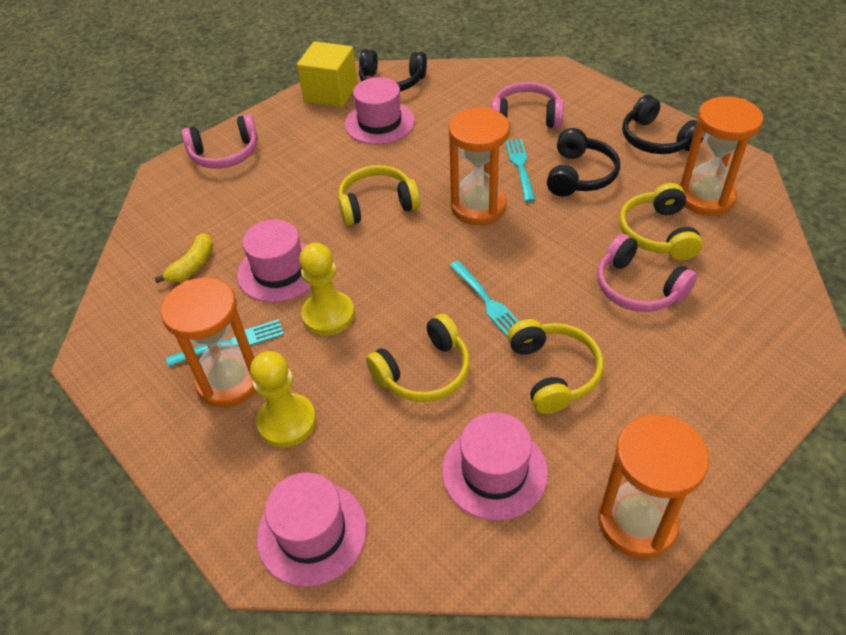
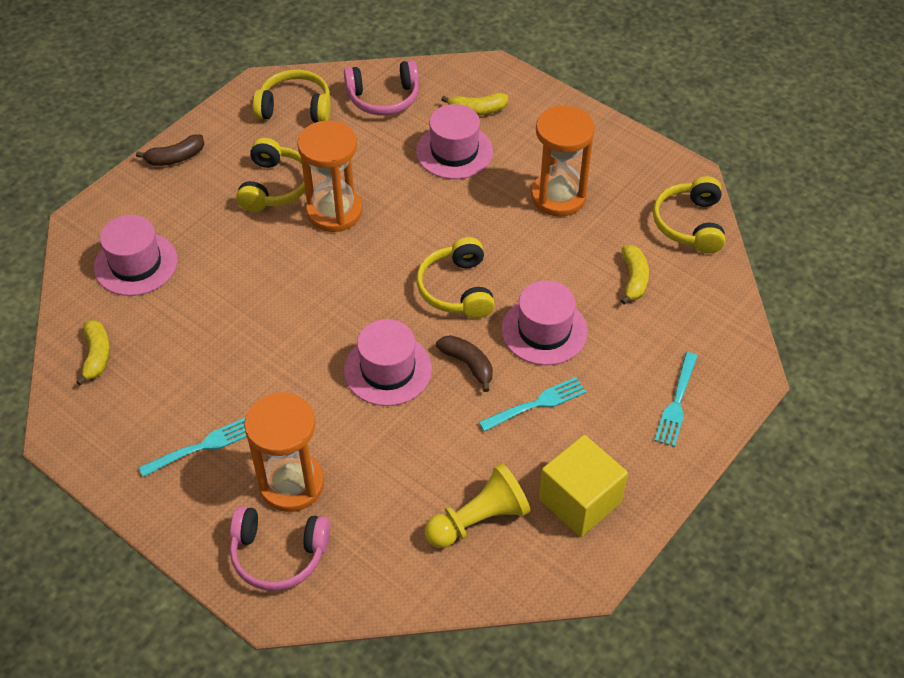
black headphones: 3 -> 0
brown banana: 0 -> 2
orange hourglass: 4 -> 3
pink headphones: 3 -> 2
yellow banana: 1 -> 3
yellow pawn: 2 -> 1

